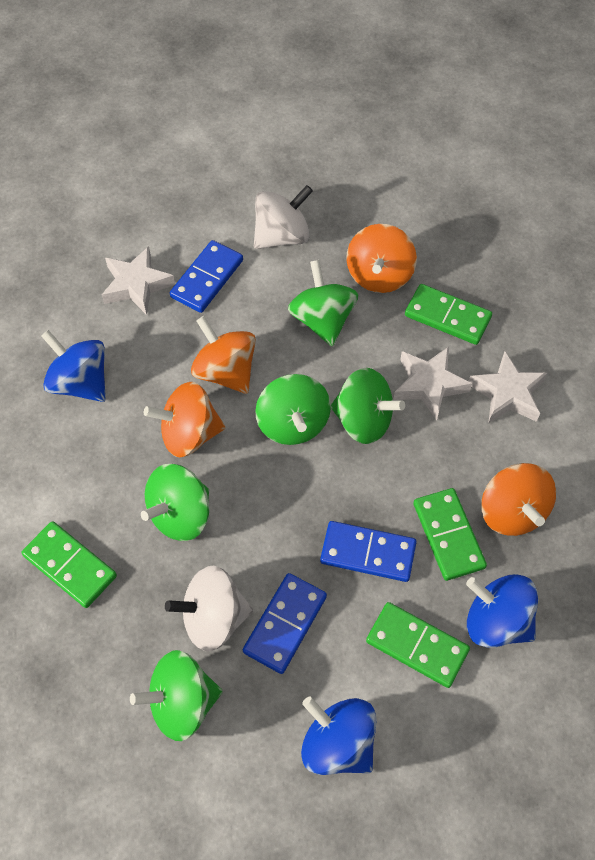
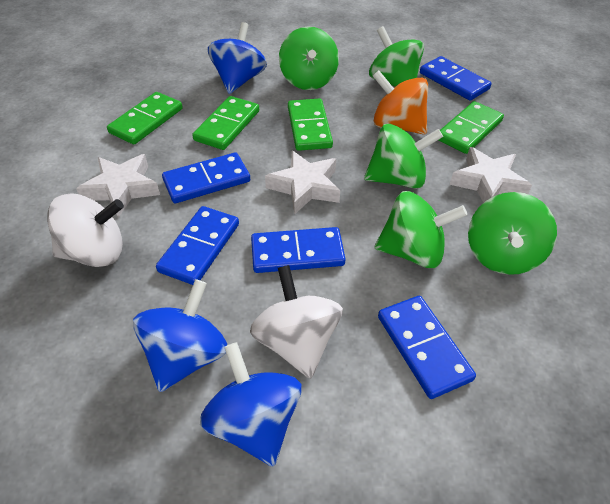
blue domino: 3 -> 5
orange spinning top: 4 -> 1

